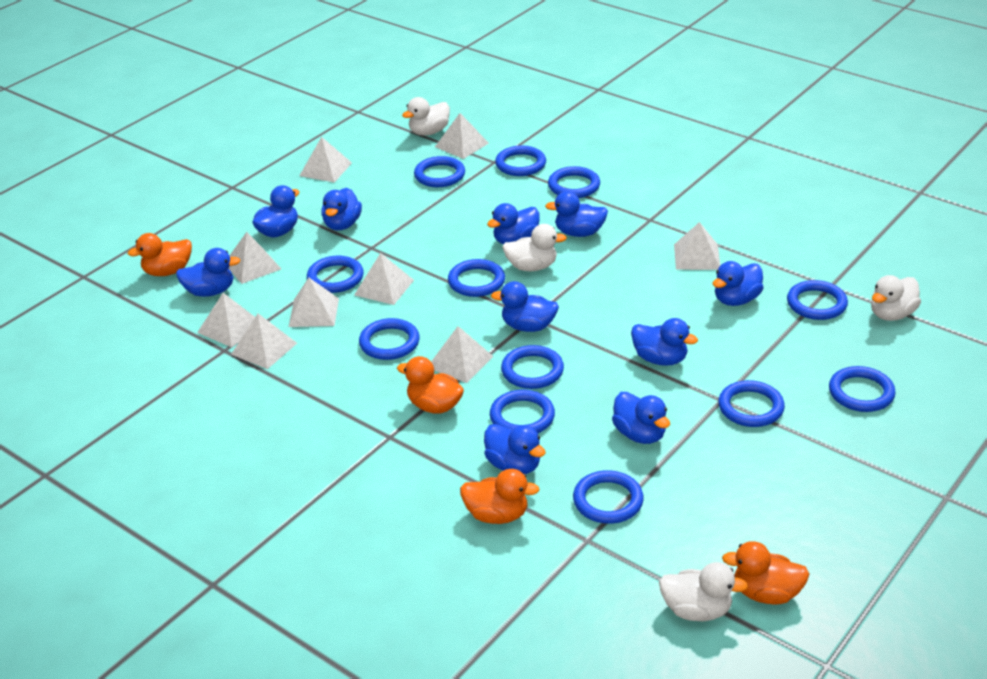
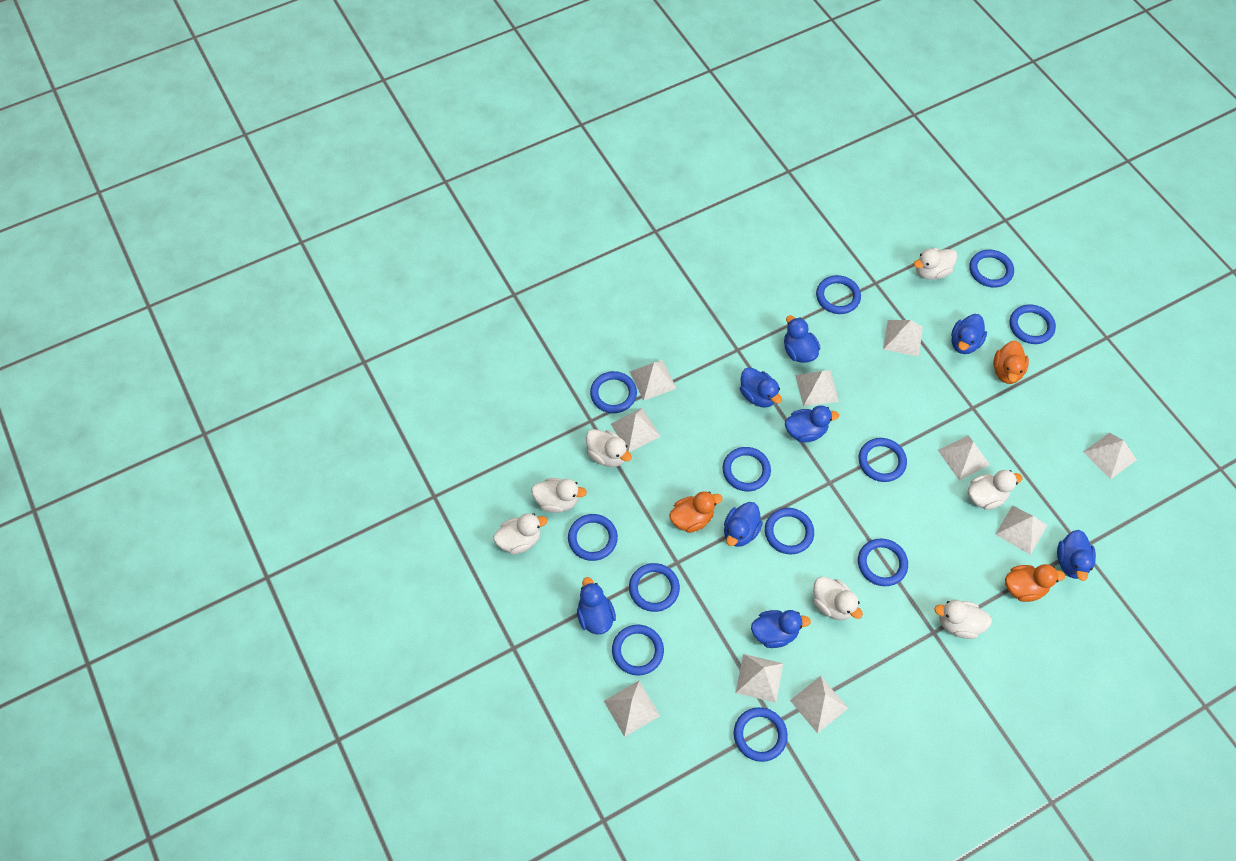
blue duck: 10 -> 8
orange duck: 4 -> 3
white duck: 4 -> 7
white pyramid: 9 -> 10

